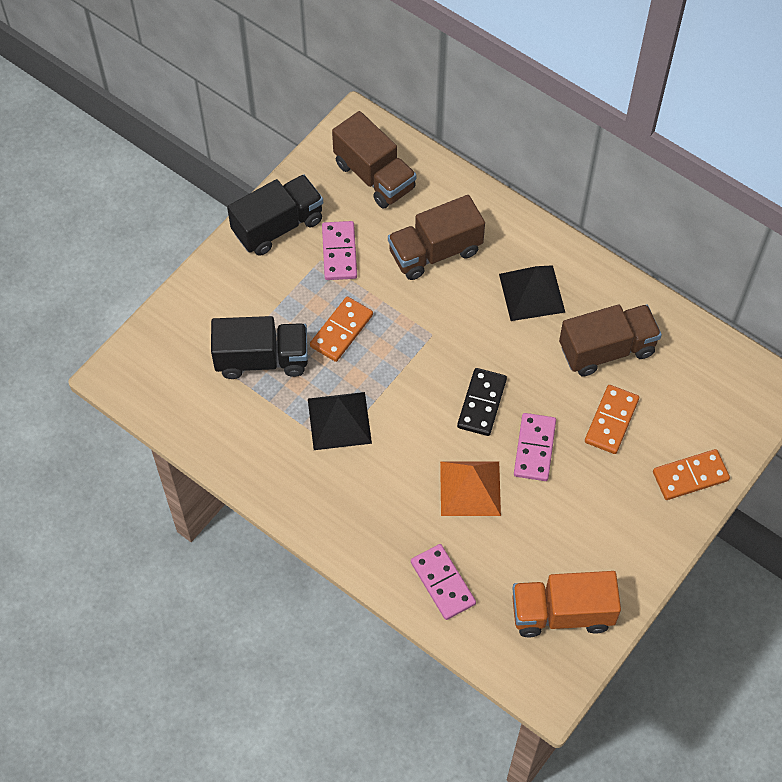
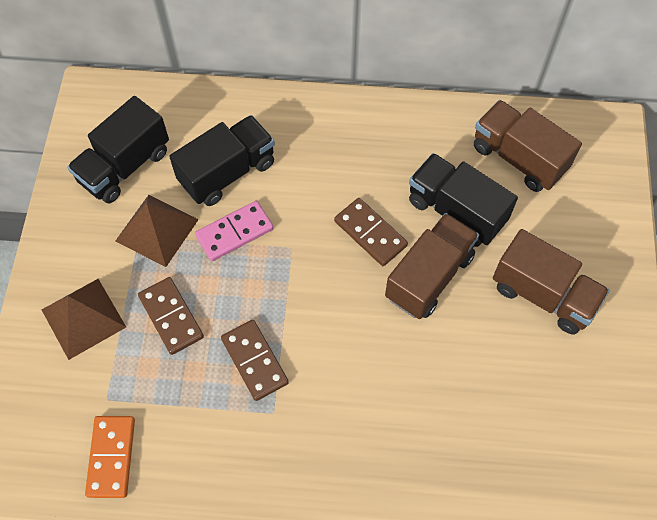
black domino: 1 -> 0
black pyramid: 2 -> 0
black truck: 2 -> 3
brown domino: 0 -> 3
brown pyramid: 0 -> 2
orange domino: 3 -> 1
orange pyramid: 1 -> 0
orange truck: 1 -> 0
pink domino: 3 -> 1

